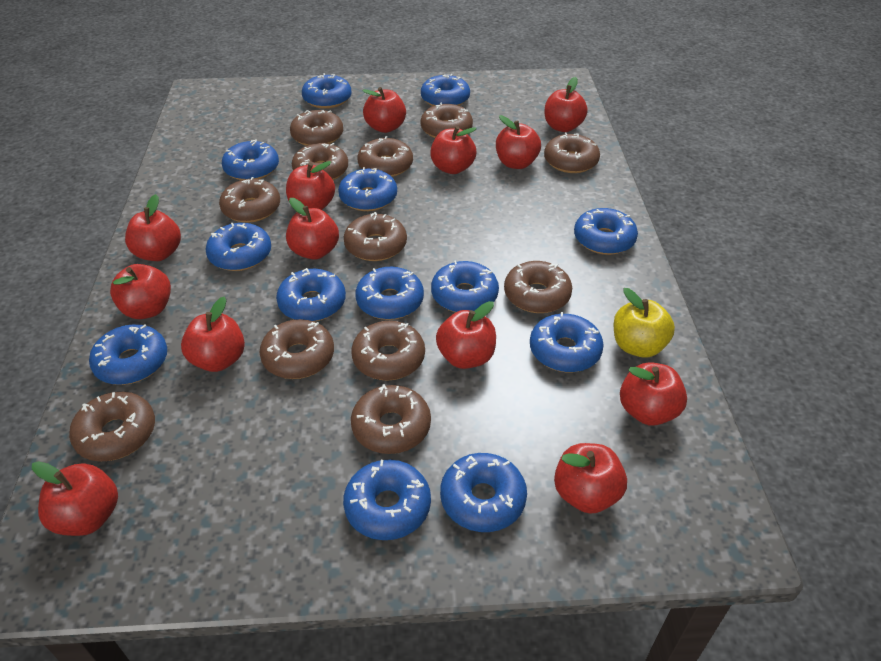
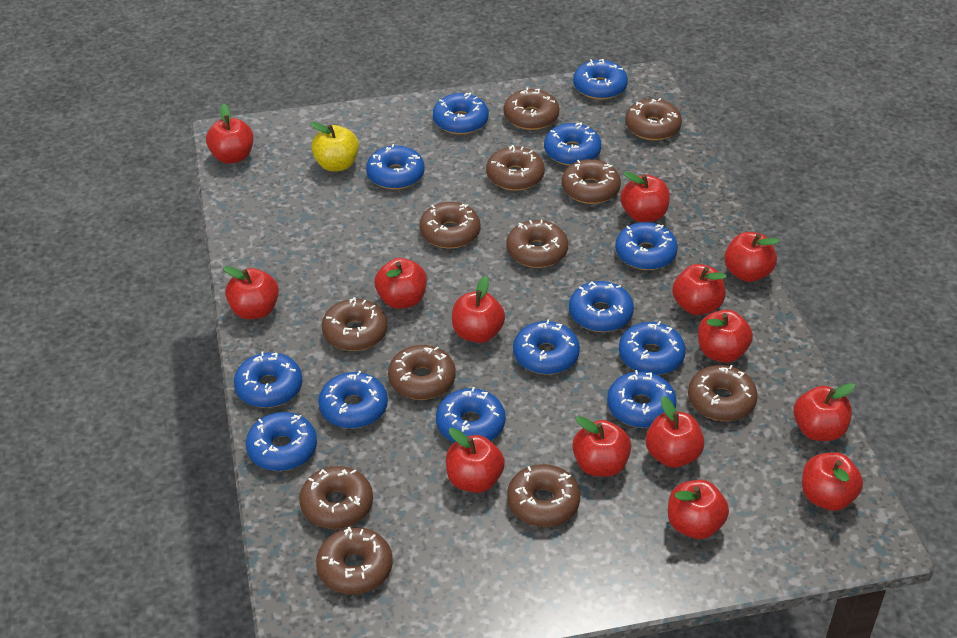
red apple: 13 -> 14

